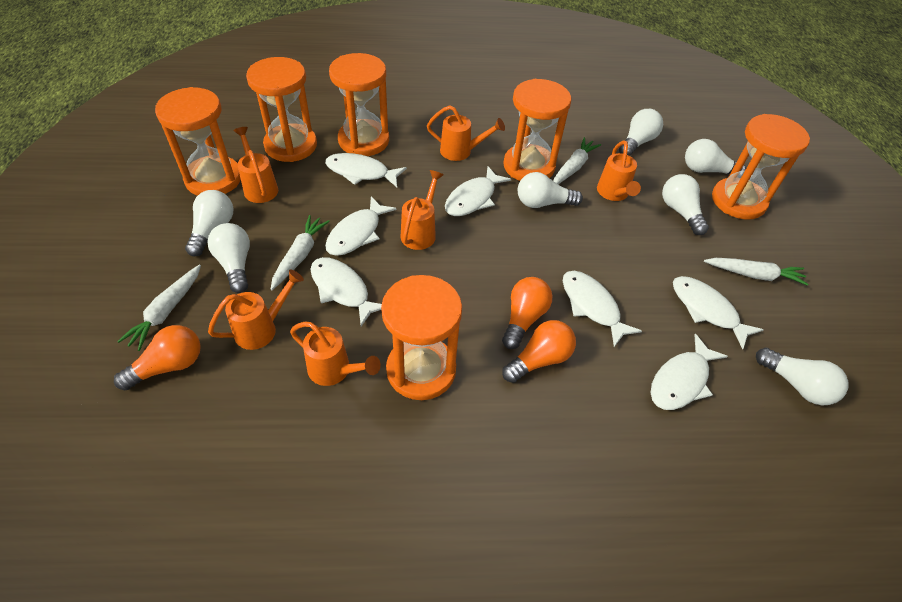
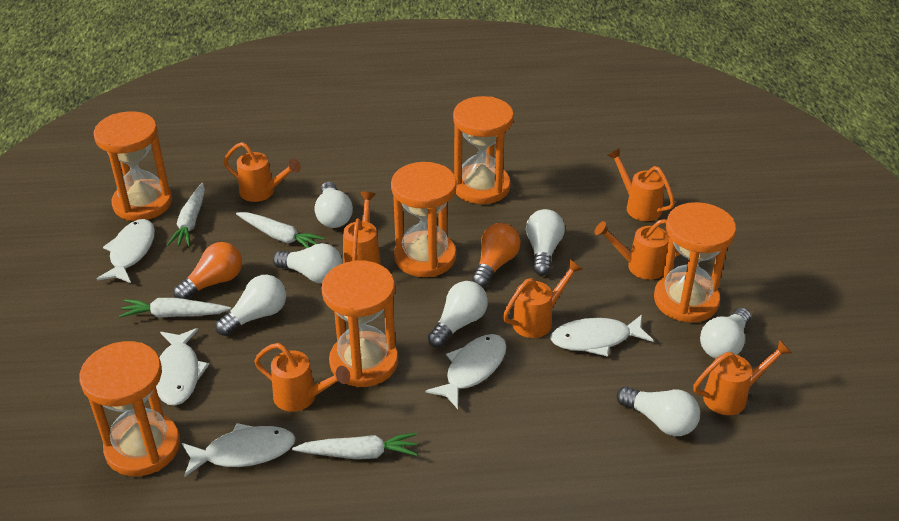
orange light bulb: 3 -> 2
orange watering can: 6 -> 7
white fish: 7 -> 5

